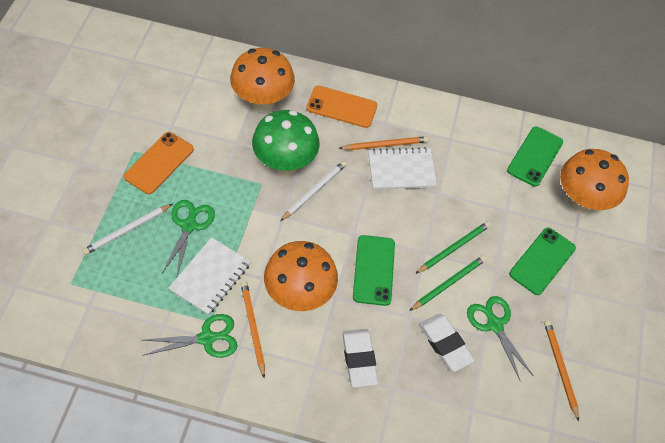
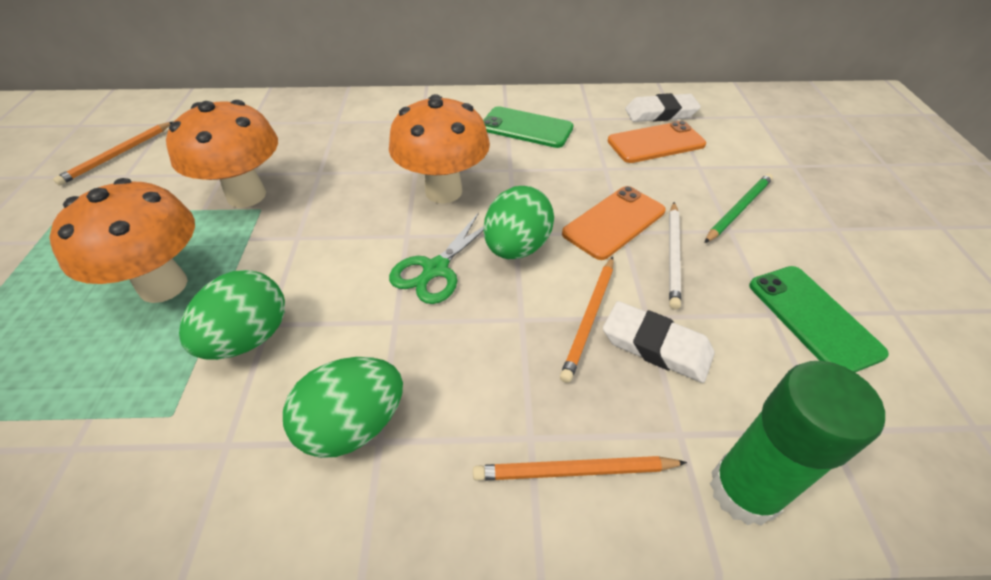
green egg: 0 -> 3
green glue stick: 0 -> 1
green mushroom: 1 -> 0
green pencil: 2 -> 1
green phone: 3 -> 2
green scissors: 3 -> 1
white notebook: 2 -> 0
white pencil: 2 -> 1

